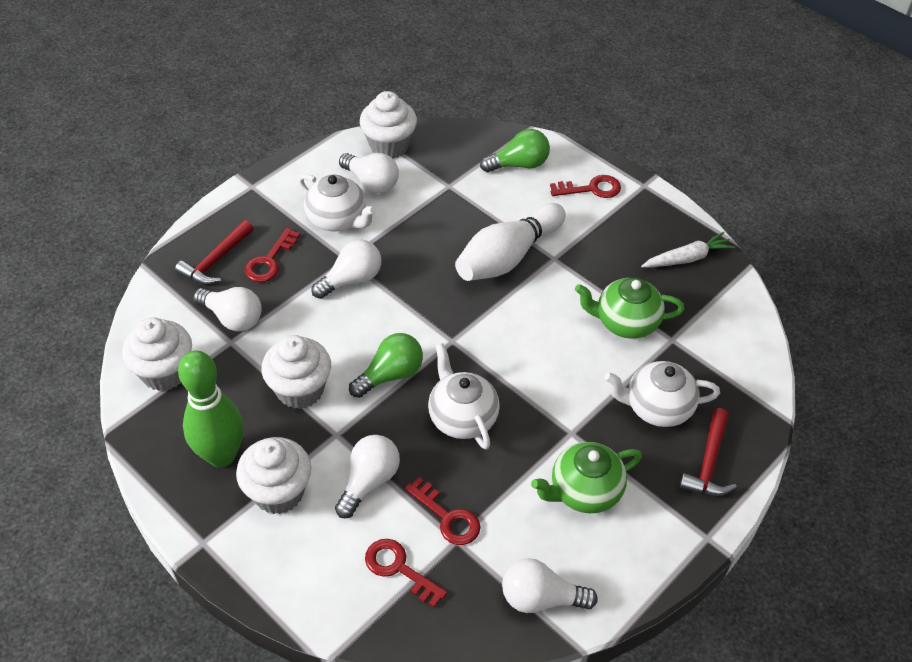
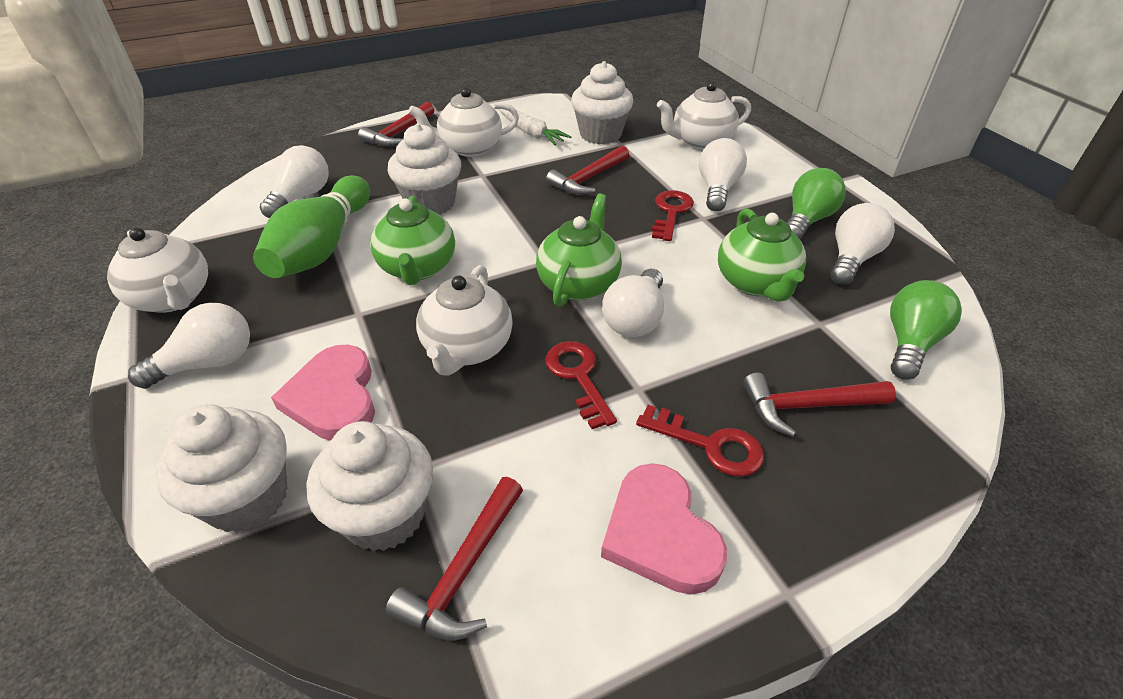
green teapot: 2 -> 3
pink heart: 0 -> 2
red hammer: 2 -> 4
red key: 4 -> 3
white bowling pin: 1 -> 0
white teapot: 3 -> 4

